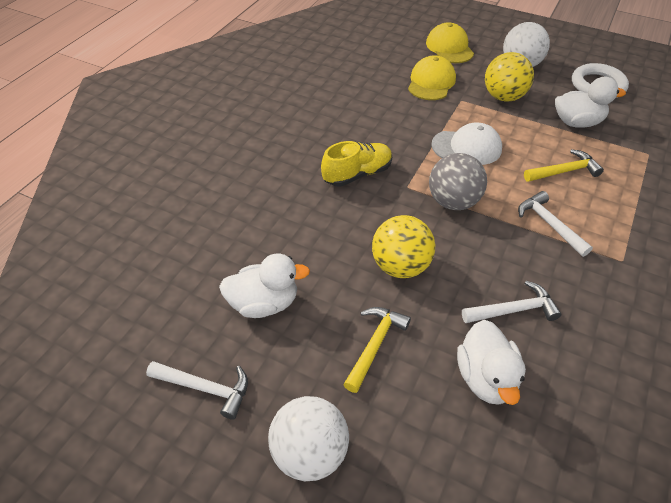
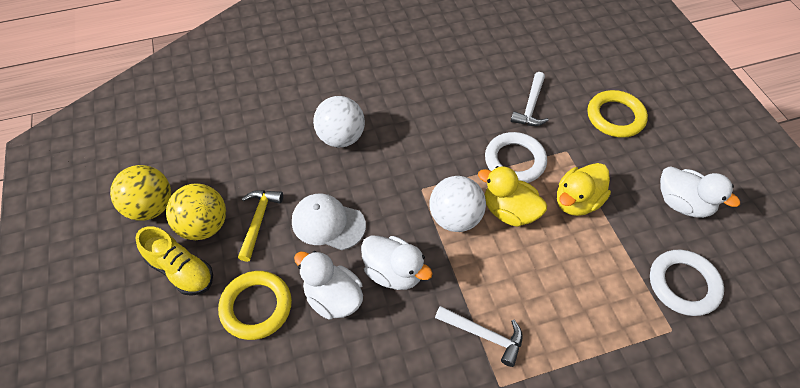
grey ball: 1 -> 0
white hammer: 3 -> 2
white ring: 1 -> 2
yellow cap: 2 -> 0
yellow duck: 0 -> 2
yellow hammer: 2 -> 1
yellow ring: 0 -> 2

